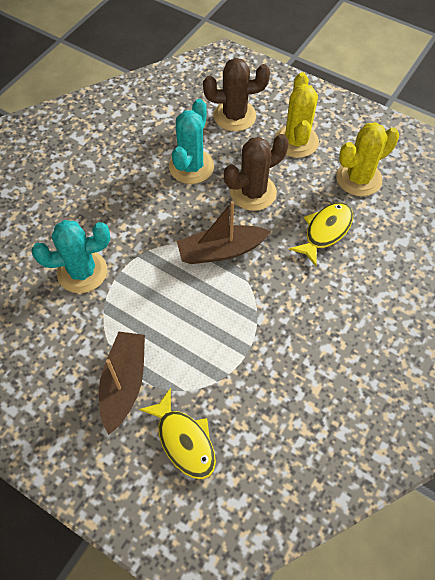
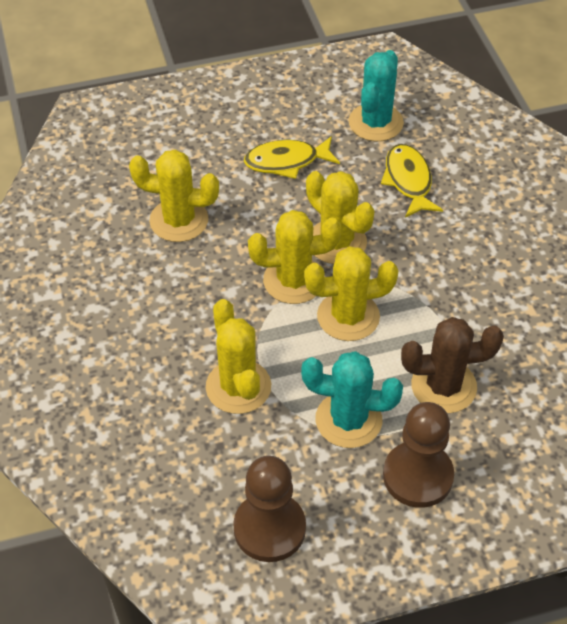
brown boat: 2 -> 0
brown cactus: 2 -> 1
brown pawn: 0 -> 2
yellow cactus: 2 -> 5

